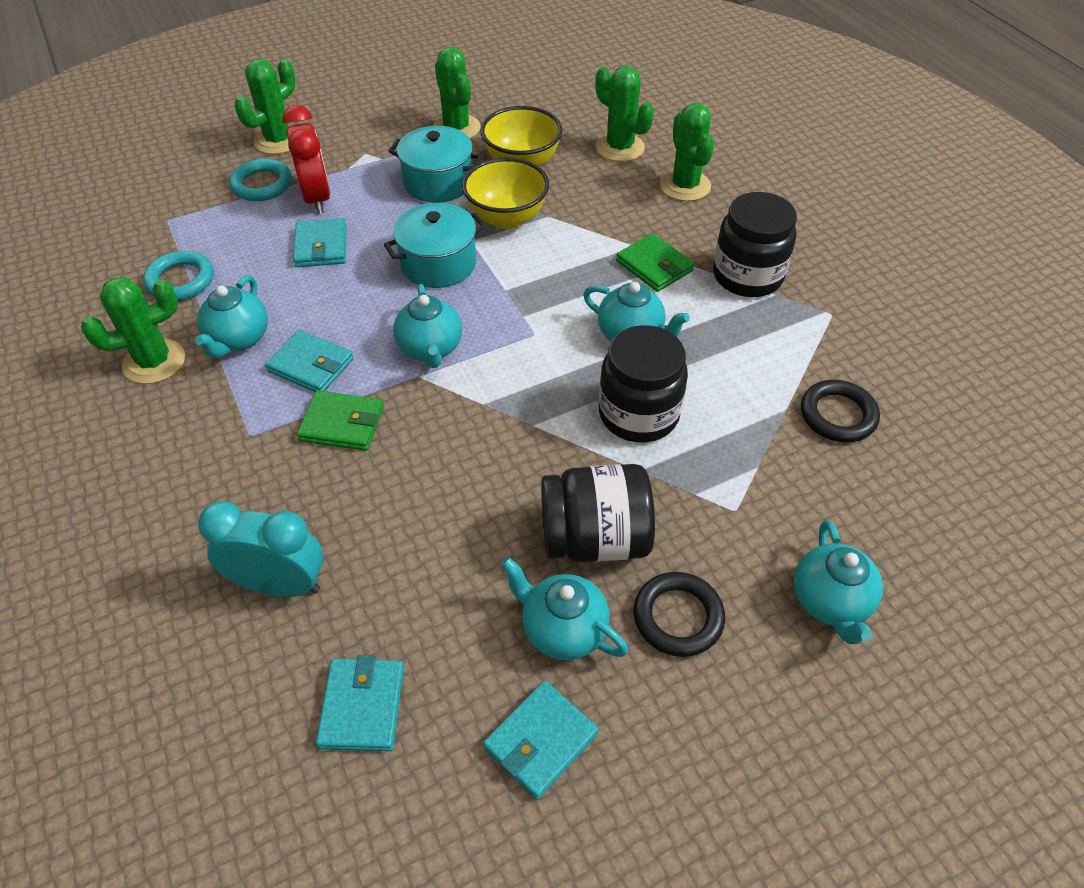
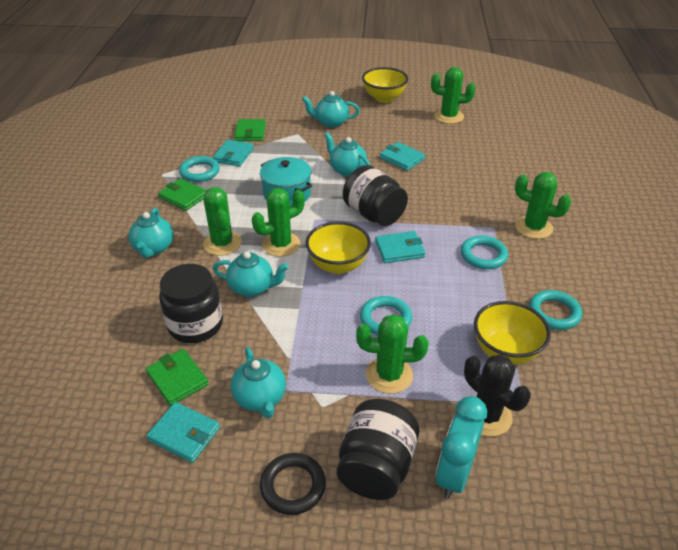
black cactus: 0 -> 1
black ring: 2 -> 1
green wallet: 2 -> 3
red clock: 1 -> 0
turquoise pot: 2 -> 1
turquoise ring: 2 -> 4
yellow bowl: 2 -> 3

